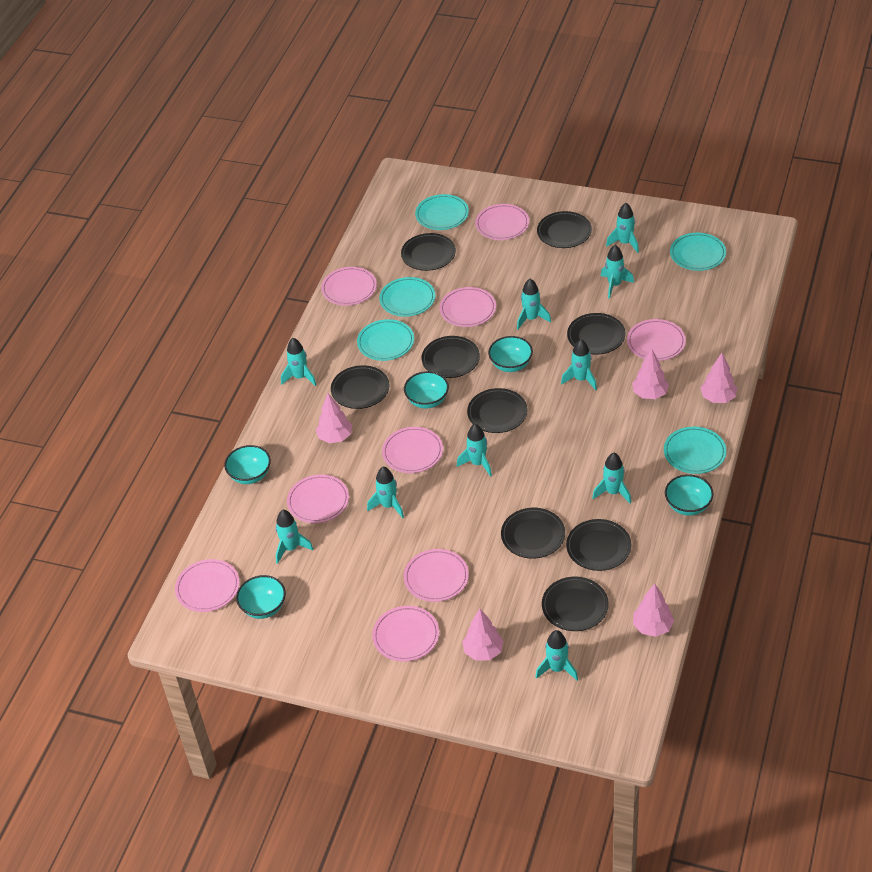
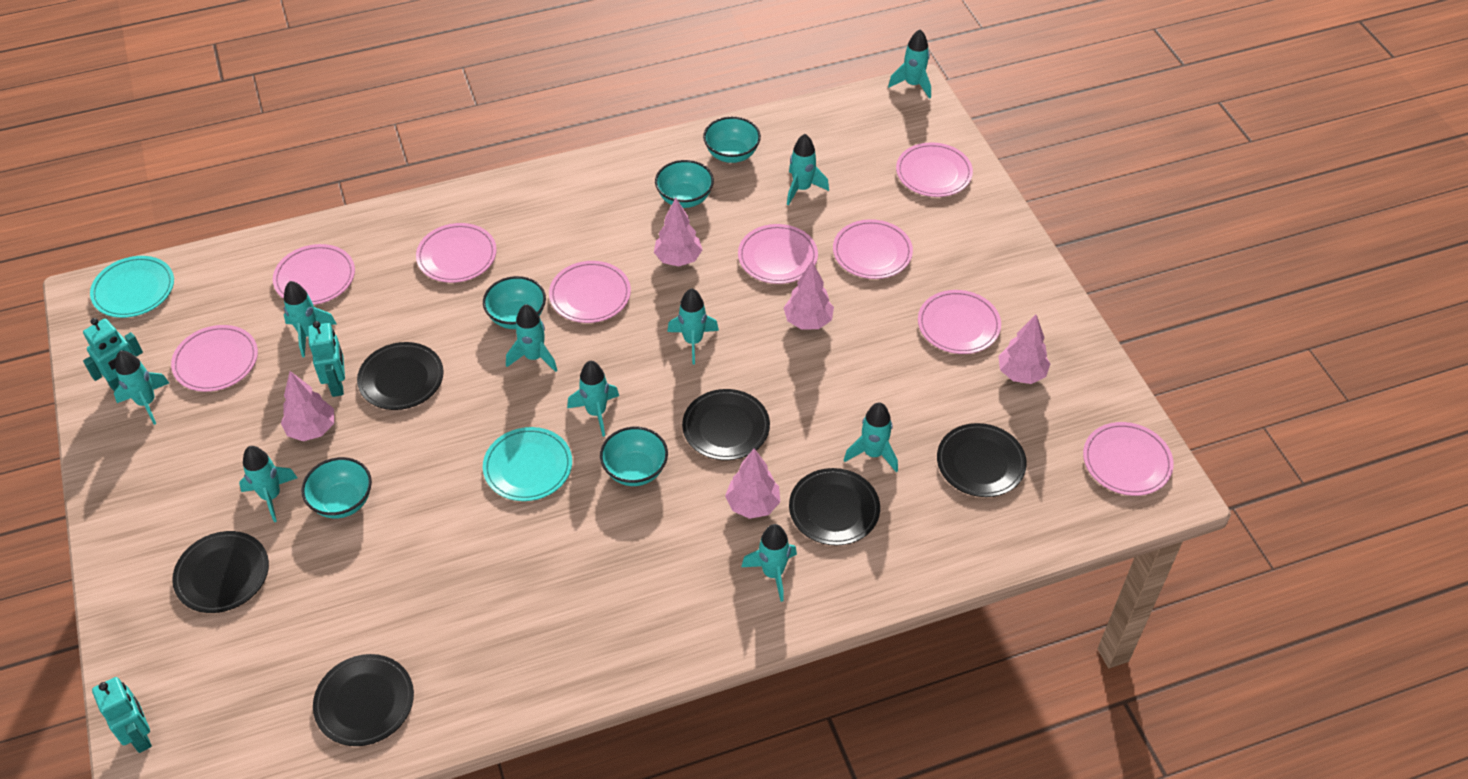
black plate: 9 -> 6
turquoise plate: 5 -> 2
turquoise robot: 0 -> 3

